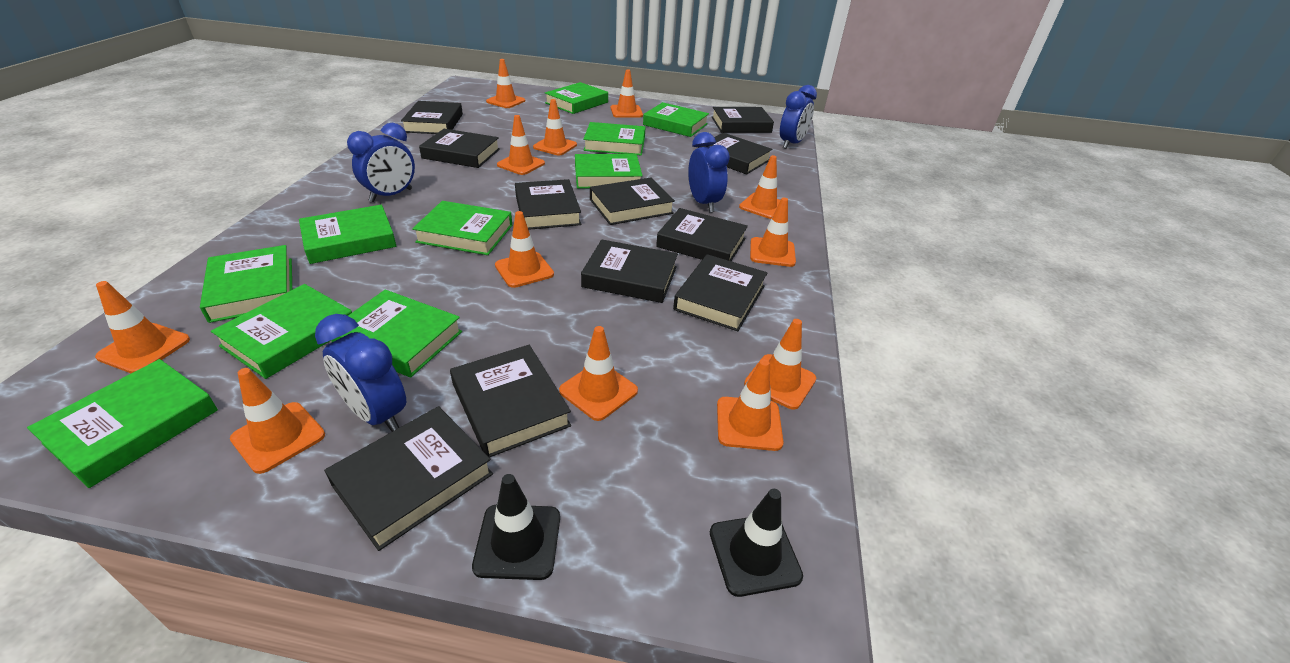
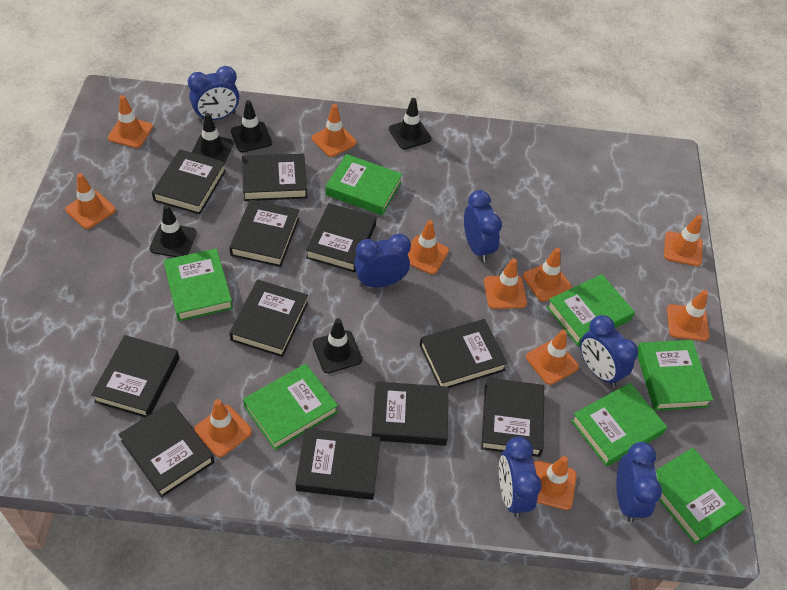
black traffic cone: 2 -> 5
blue clock: 4 -> 6
green book: 10 -> 7
orange traffic cone: 12 -> 11

